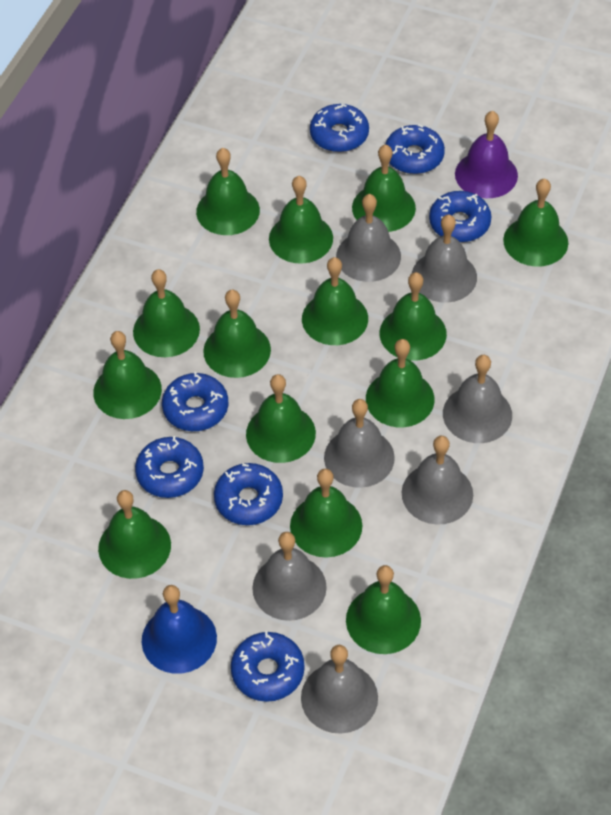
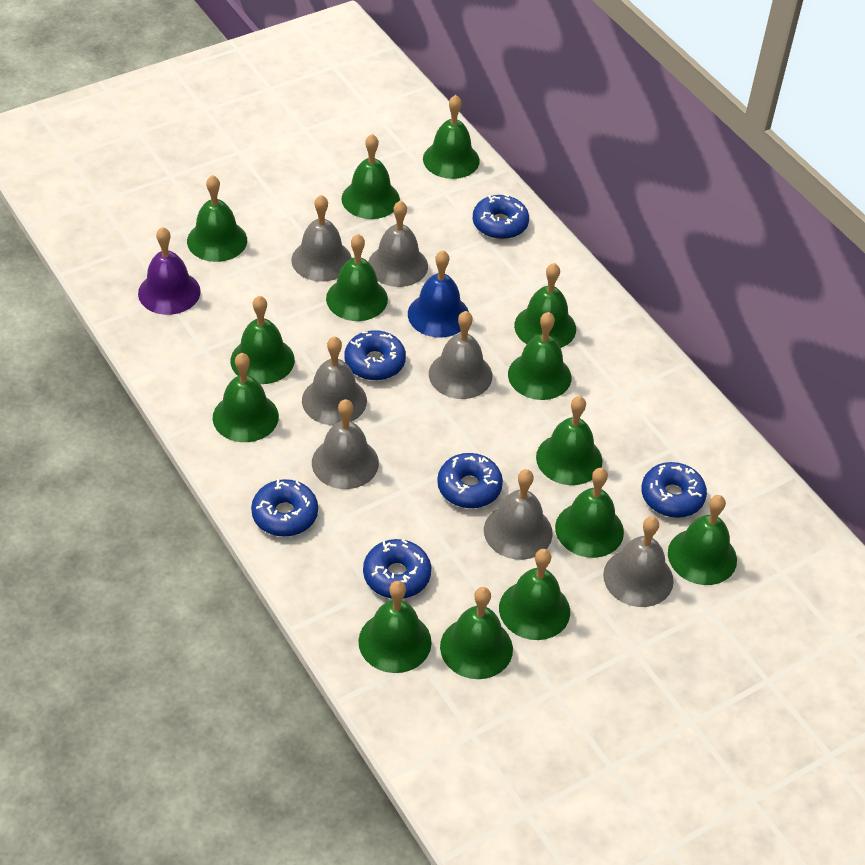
blue donut: 7 -> 6

